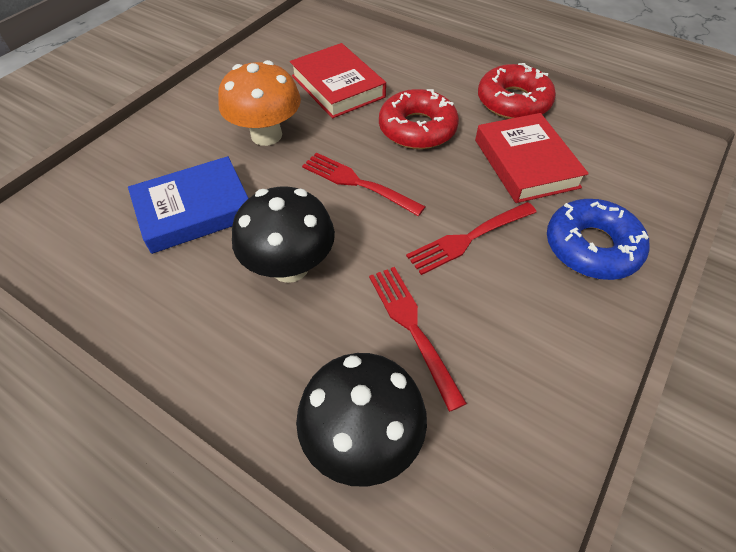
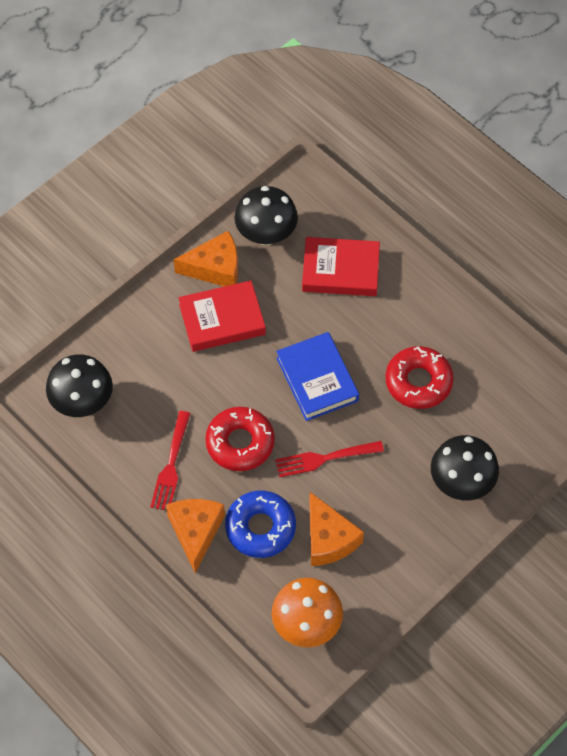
black mushroom: 2 -> 3
orange cheese: 0 -> 3
red fork: 3 -> 2

